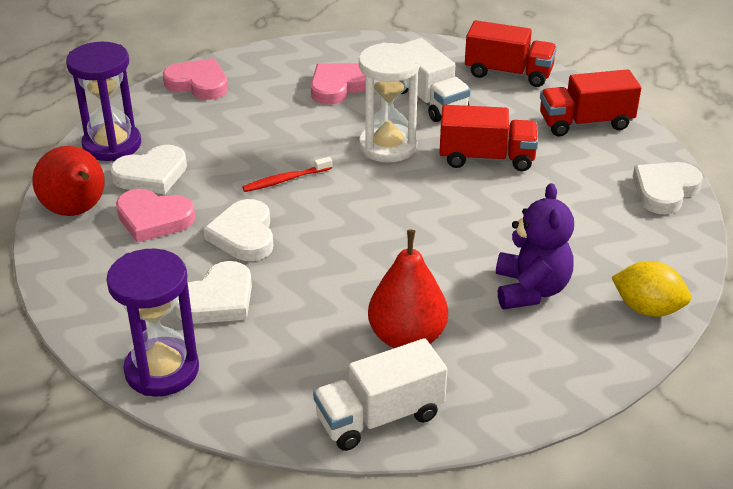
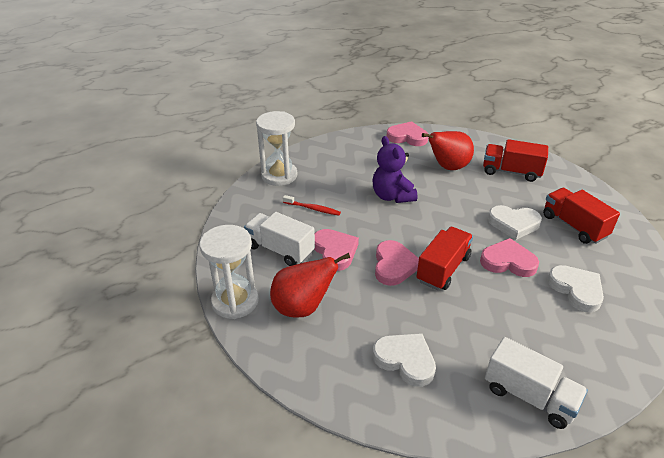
pink heart: 3 -> 4
purple hourglass: 2 -> 0
white heart: 4 -> 3
white hourglass: 1 -> 2
yellow lemon: 1 -> 0

